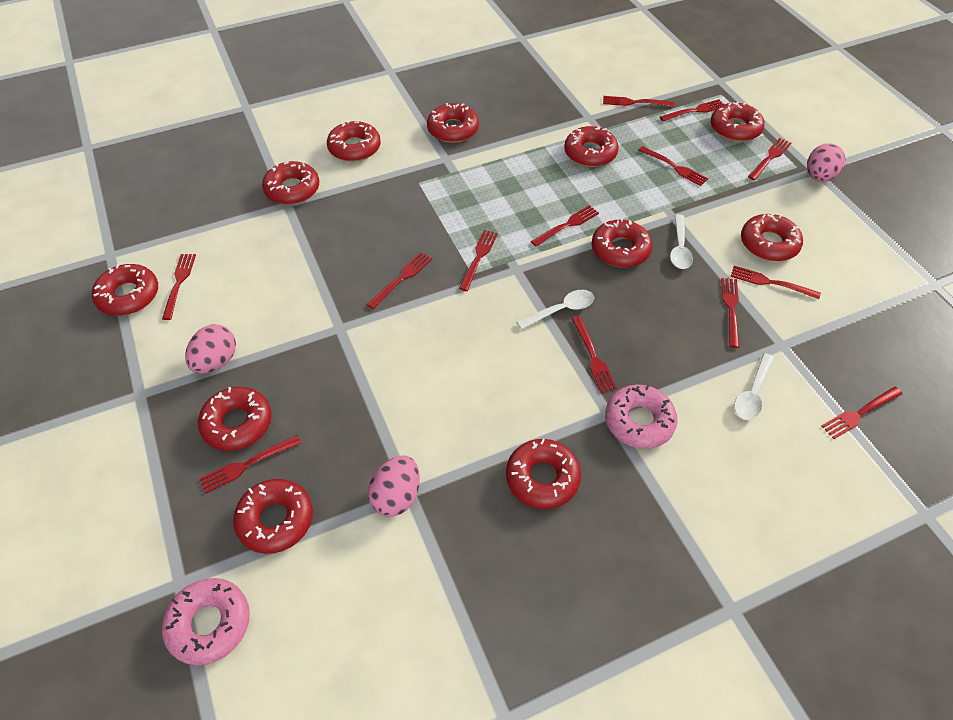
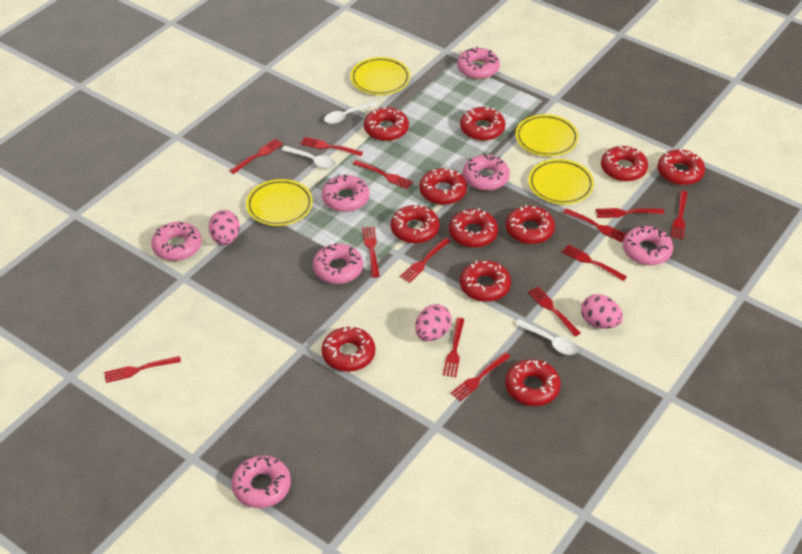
pink donut: 2 -> 7
yellow plate: 0 -> 4

